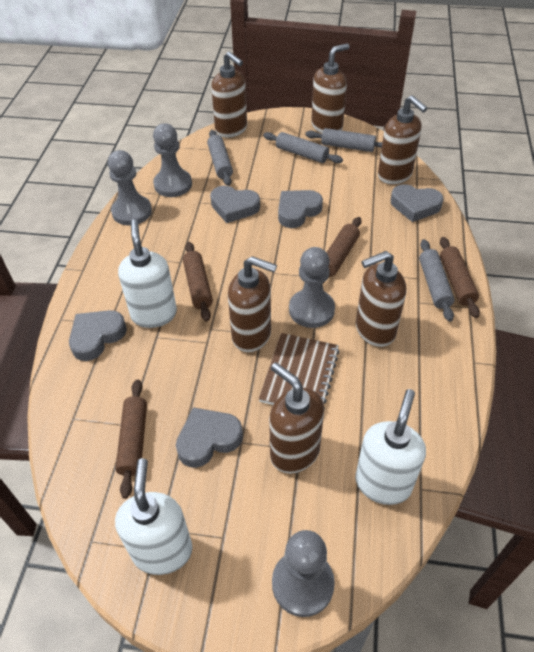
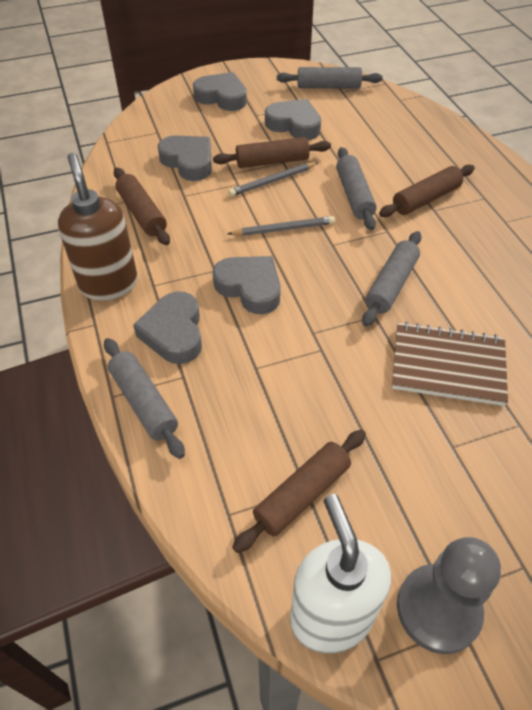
brown soap dispenser: 6 -> 1
grey pawn: 4 -> 1
grey pencil: 0 -> 2
white soap dispenser: 3 -> 1

